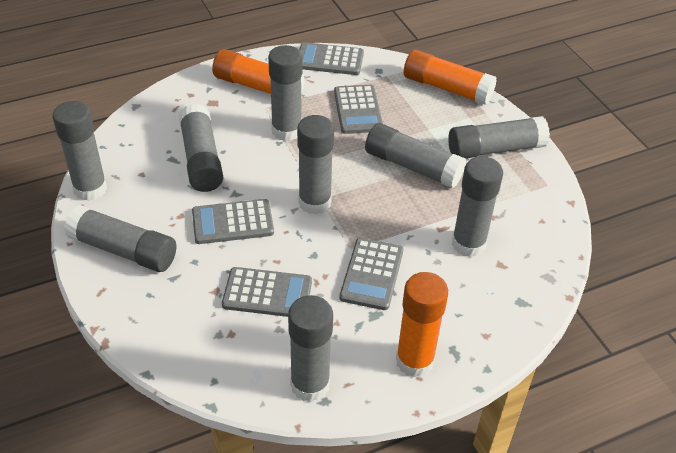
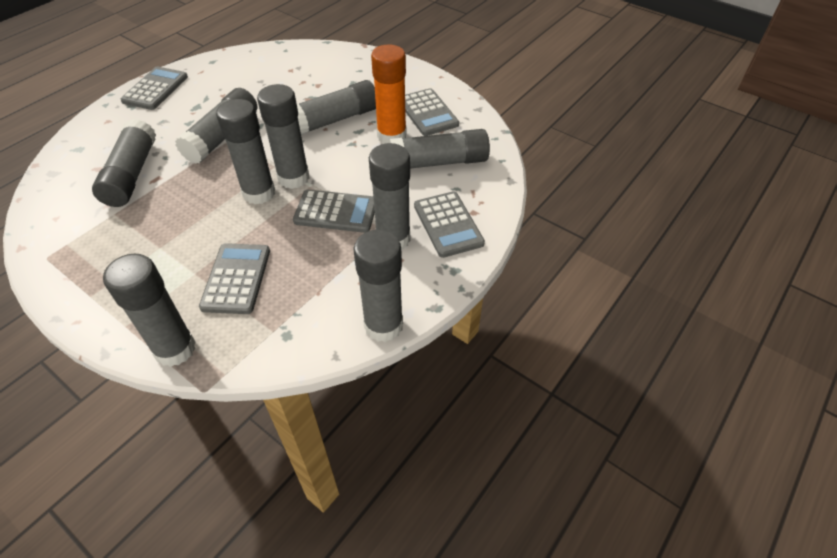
orange glue stick: 3 -> 1

